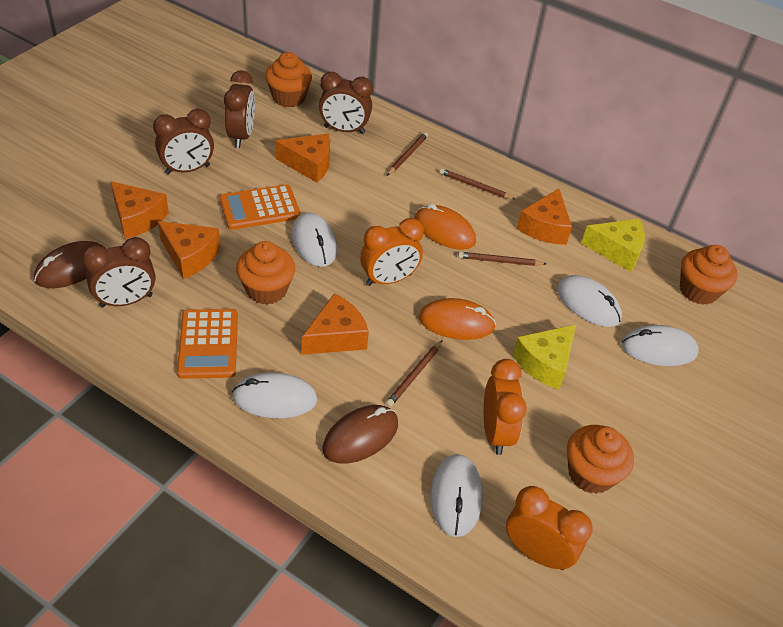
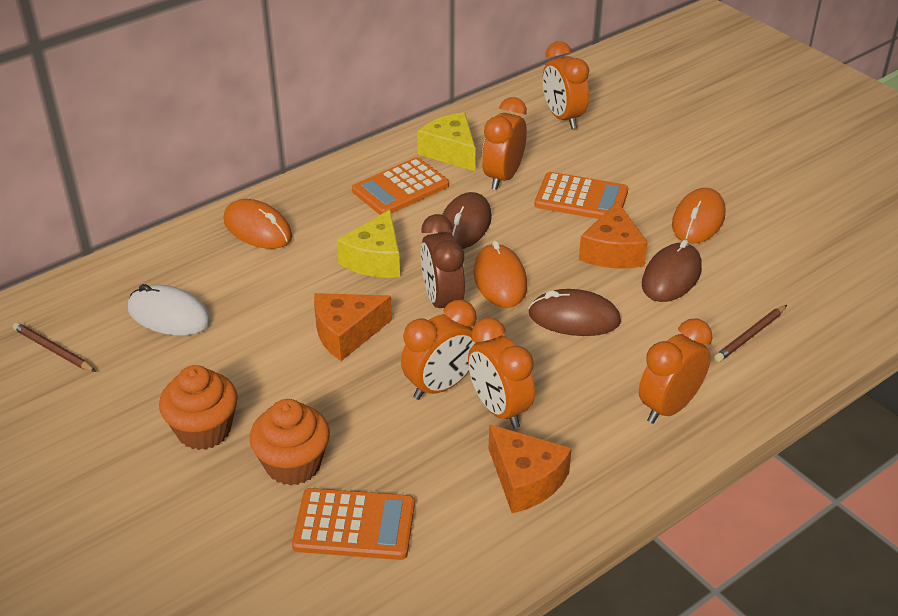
brown clock: 4 -> 1
brown mouse: 2 -> 3
brown pencil: 4 -> 2
orange calculator: 2 -> 3
orange cheese: 5 -> 3
orange clock: 3 -> 5
orange cupcake: 4 -> 2
orange mouse: 2 -> 3
white mouse: 5 -> 1

